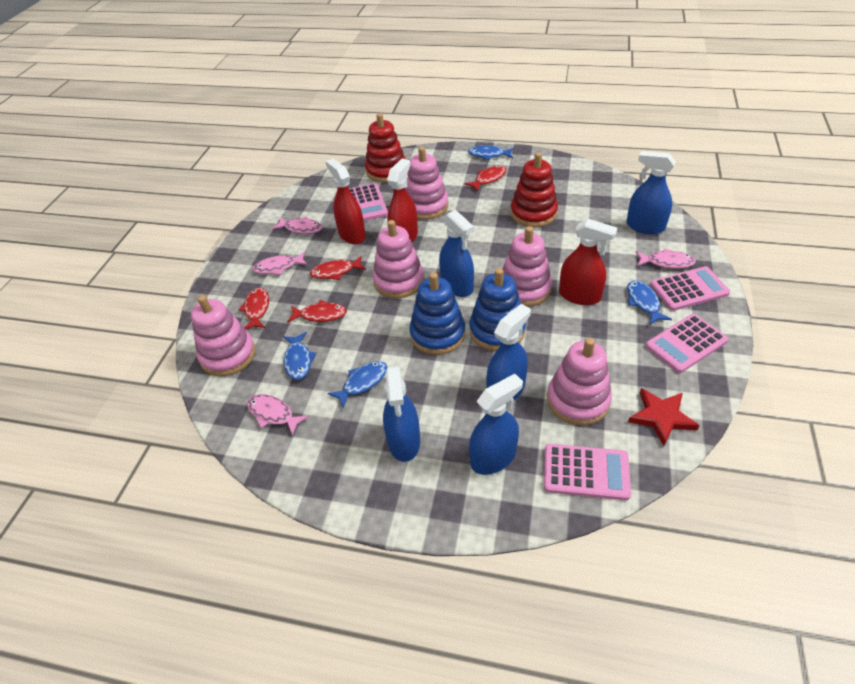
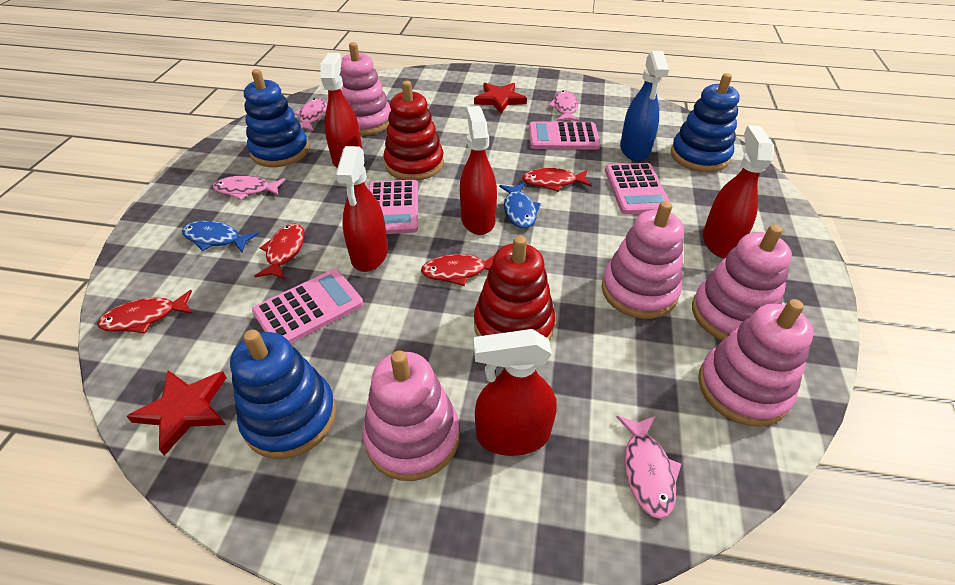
blue fish: 4 -> 2
blue spray bottle: 5 -> 1
blue stacking toy: 2 -> 3
red spray bottle: 3 -> 5
red star: 1 -> 2

